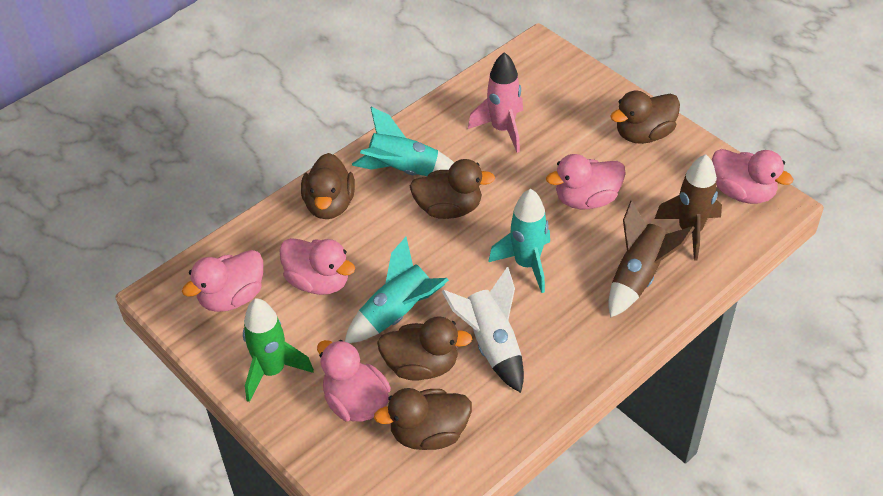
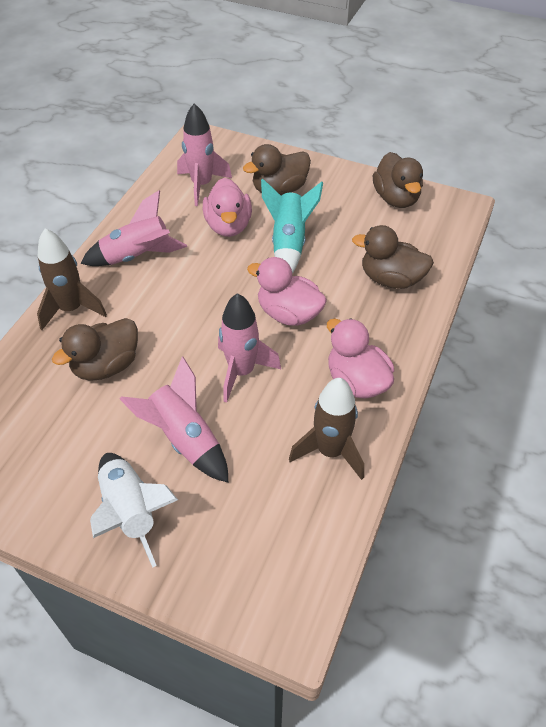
brown duck: 5 -> 4
green rocket: 1 -> 0
pink duck: 5 -> 3
pink rocket: 1 -> 4
turquoise rocket: 3 -> 1

